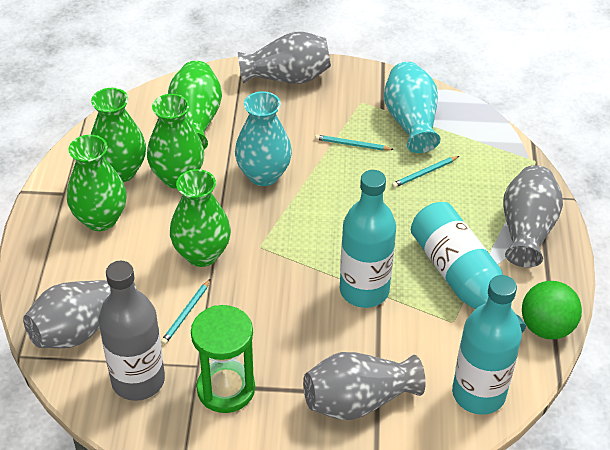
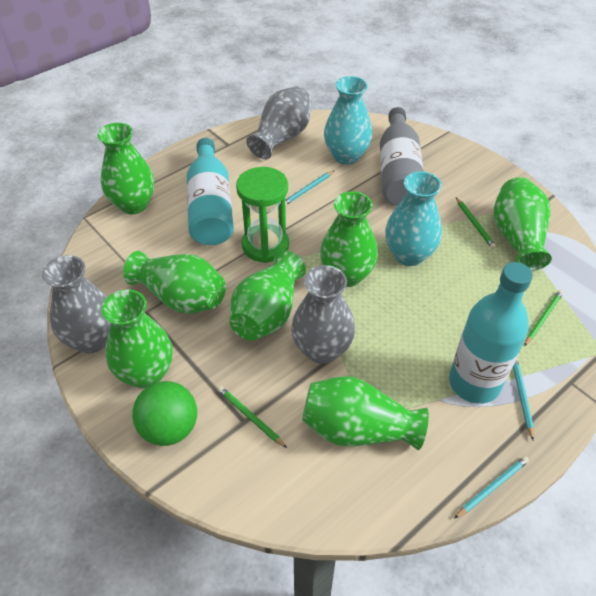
green pencil: 0 -> 3
green vase: 5 -> 7
grey vase: 4 -> 3
turquoise bottle: 3 -> 2

